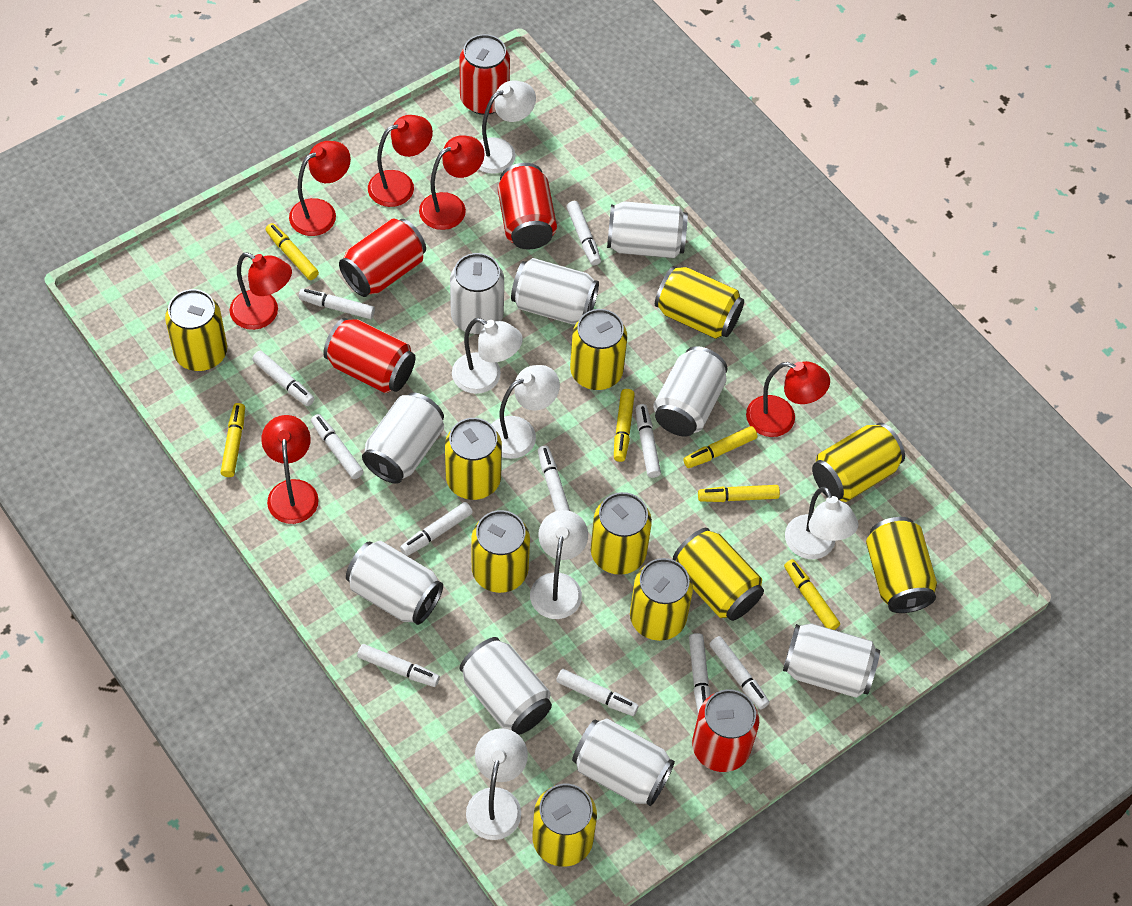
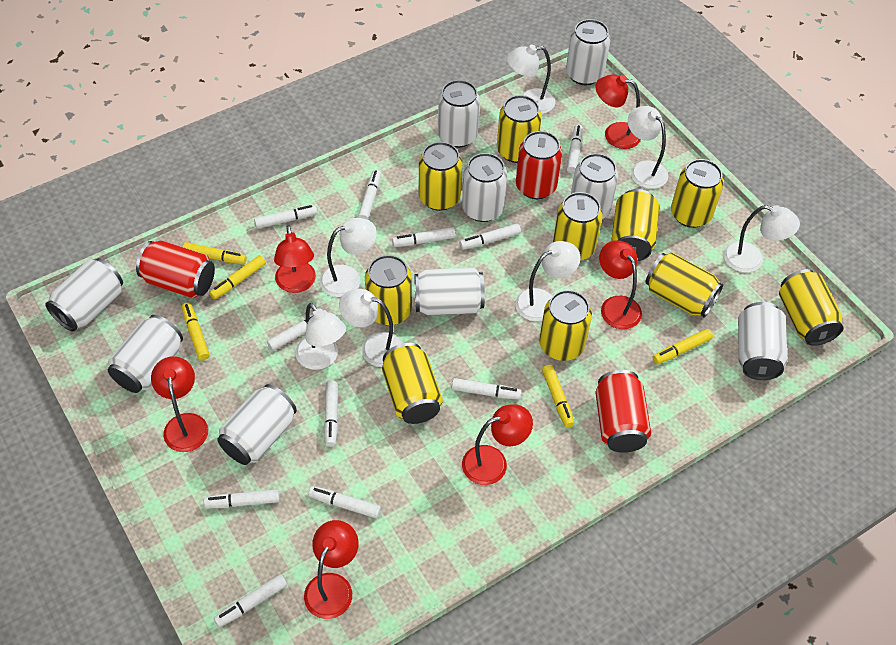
red can: 5 -> 3
white lamp: 6 -> 7
yellow can: 11 -> 10
yellow marker: 6 -> 5

